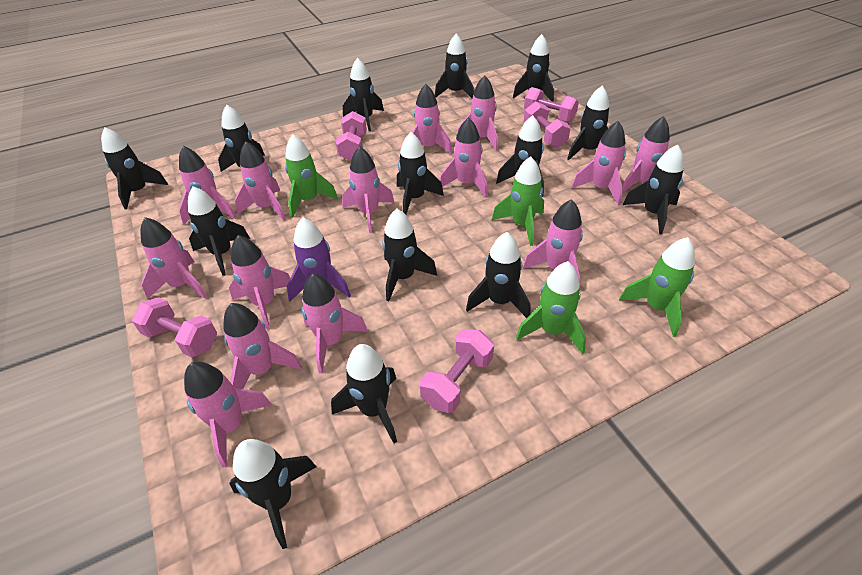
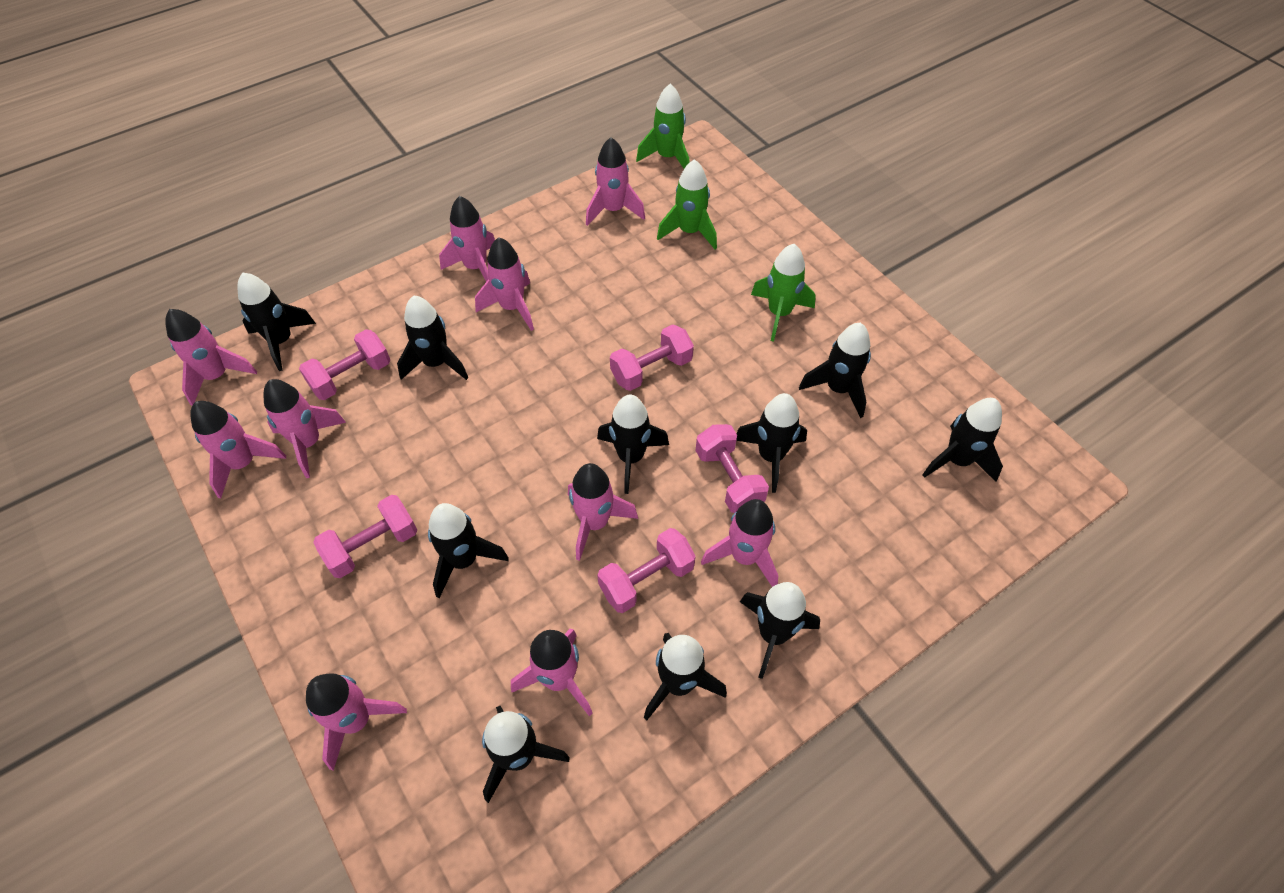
black rocket: 14 -> 10
green rocket: 4 -> 3
pink rocket: 14 -> 10
purple rocket: 1 -> 0

